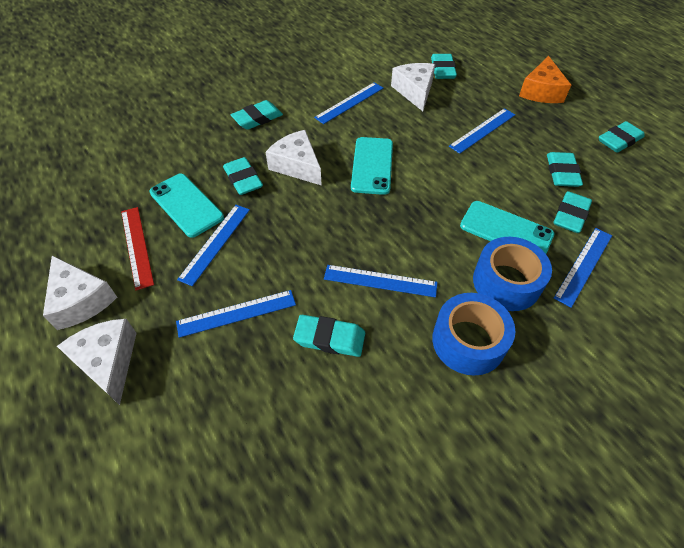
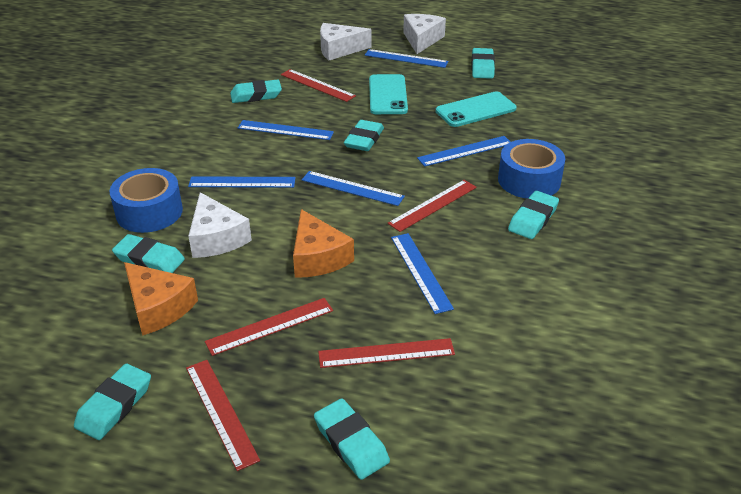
orange cheese: 1 -> 2
red ruler: 1 -> 5
turquoise phone: 3 -> 2
white cheese: 4 -> 3

